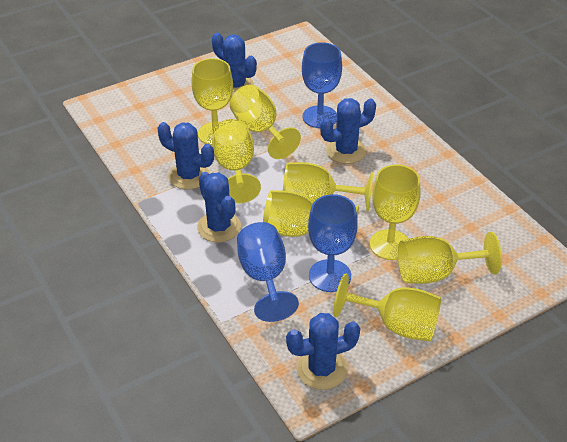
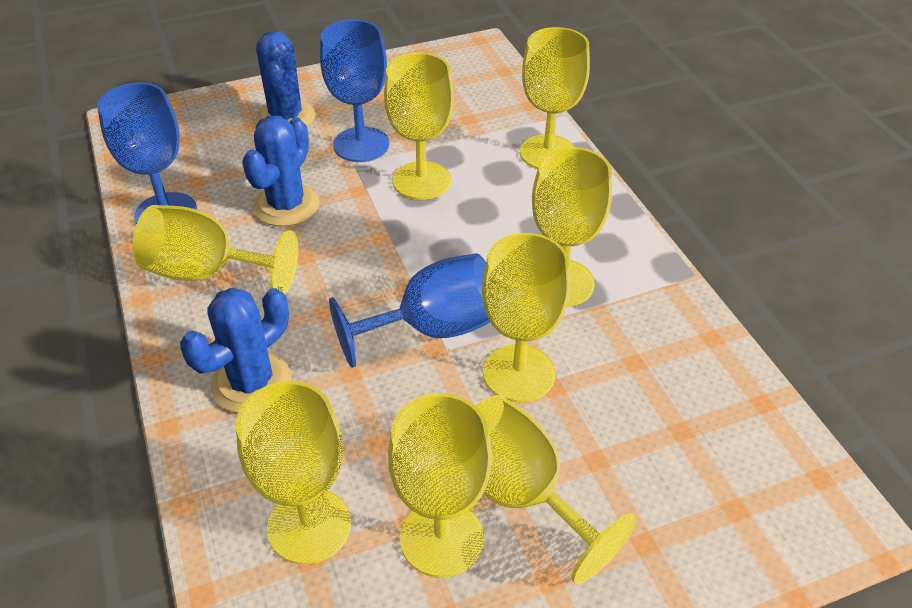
blue cactus: 5 -> 3

